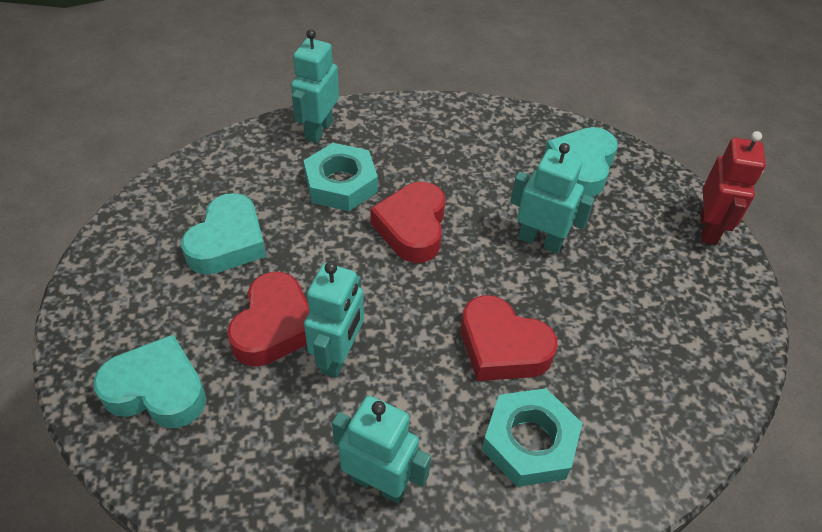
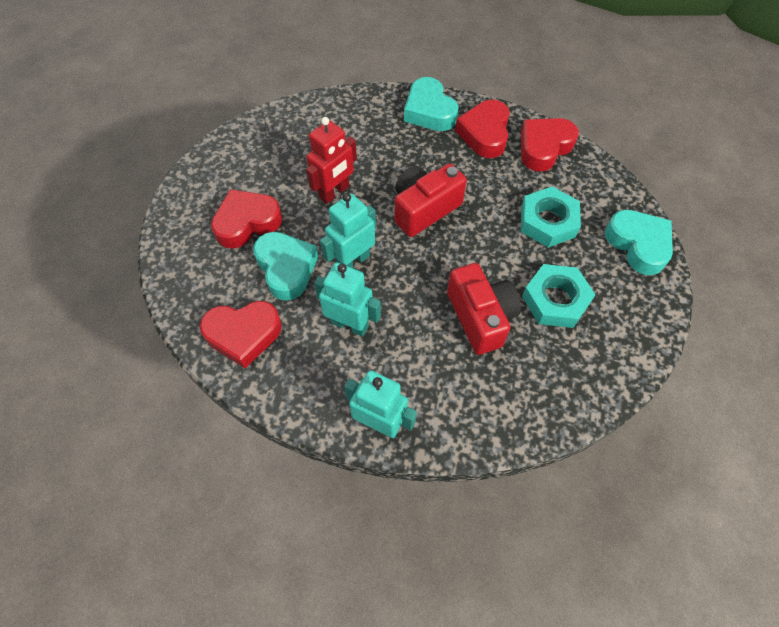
red camera: 0 -> 2
red heart: 3 -> 4
turquoise robot: 4 -> 3

